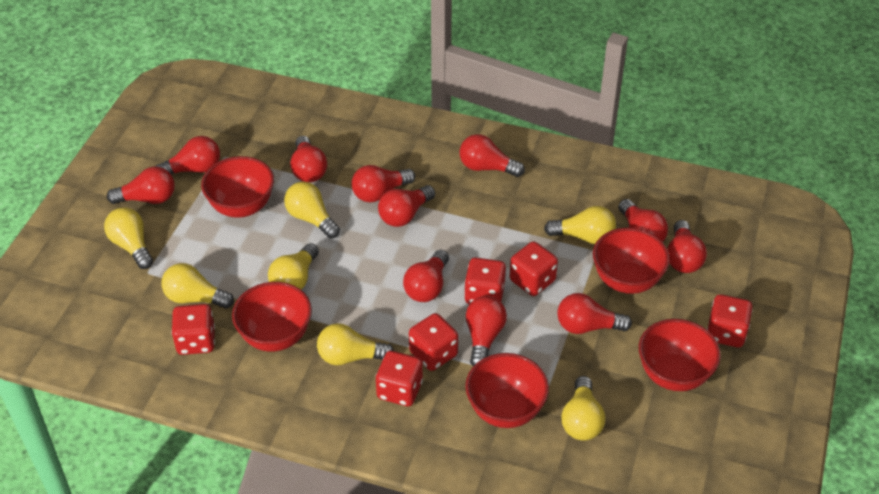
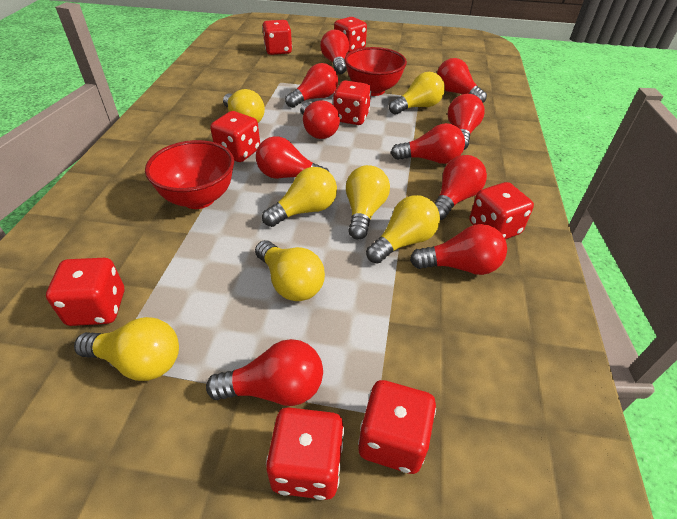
red bowl: 5 -> 2
red dice: 6 -> 8
red light bulb: 11 -> 10

